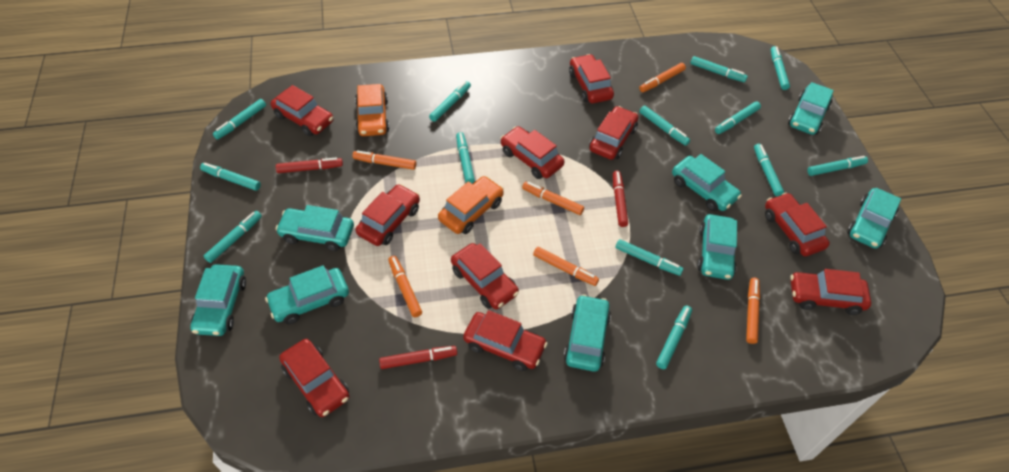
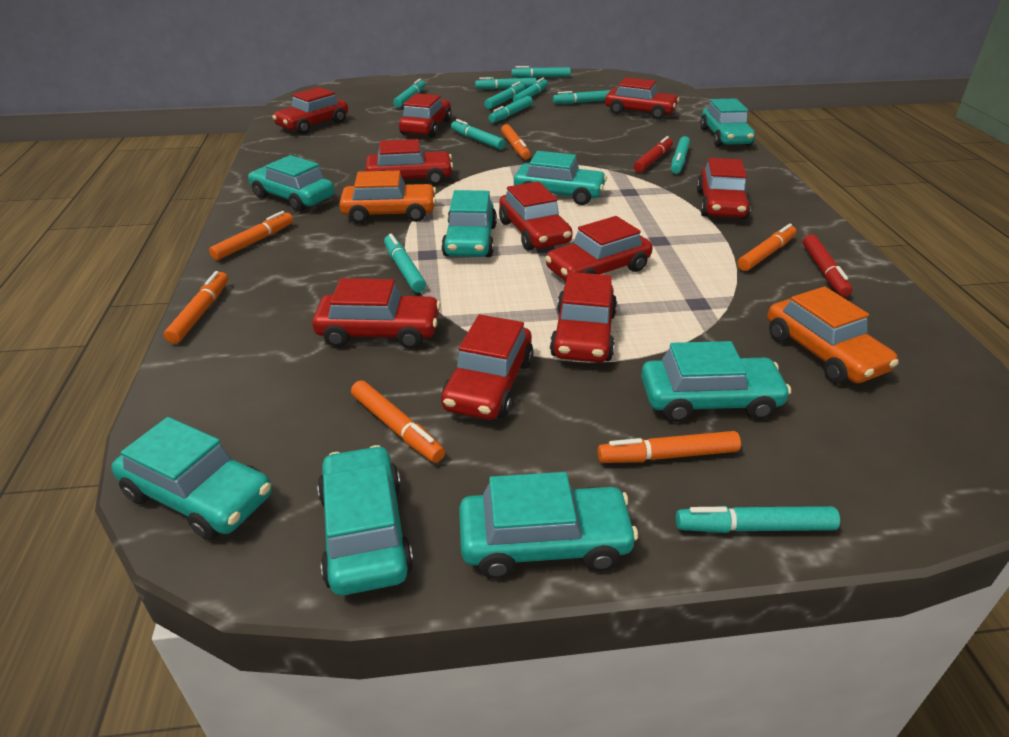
red marker: 3 -> 2
turquoise marker: 13 -> 11

